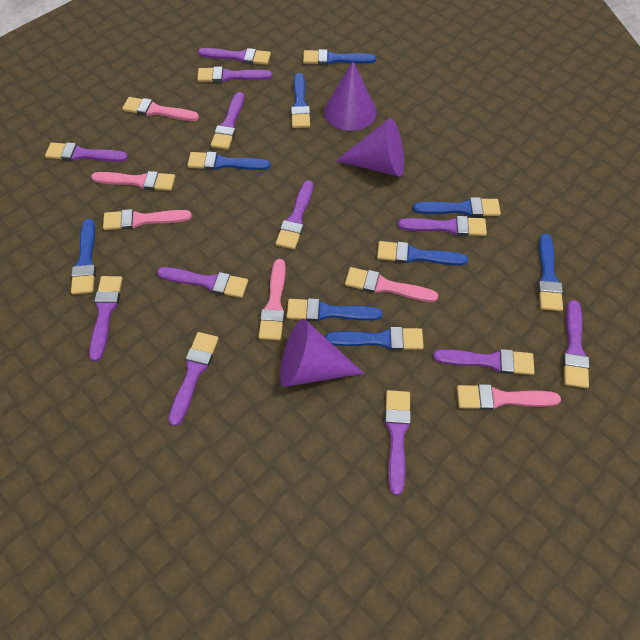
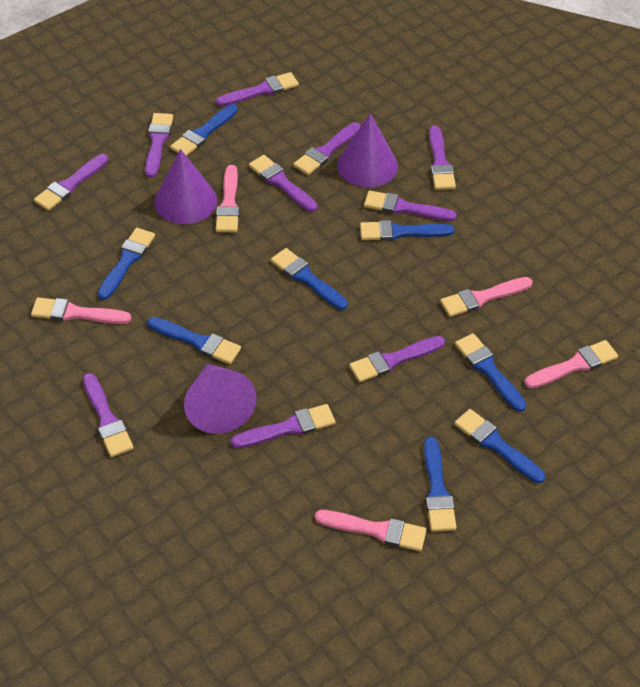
blue brush: 9 -> 8
pink brush: 6 -> 5
purple brush: 12 -> 10

